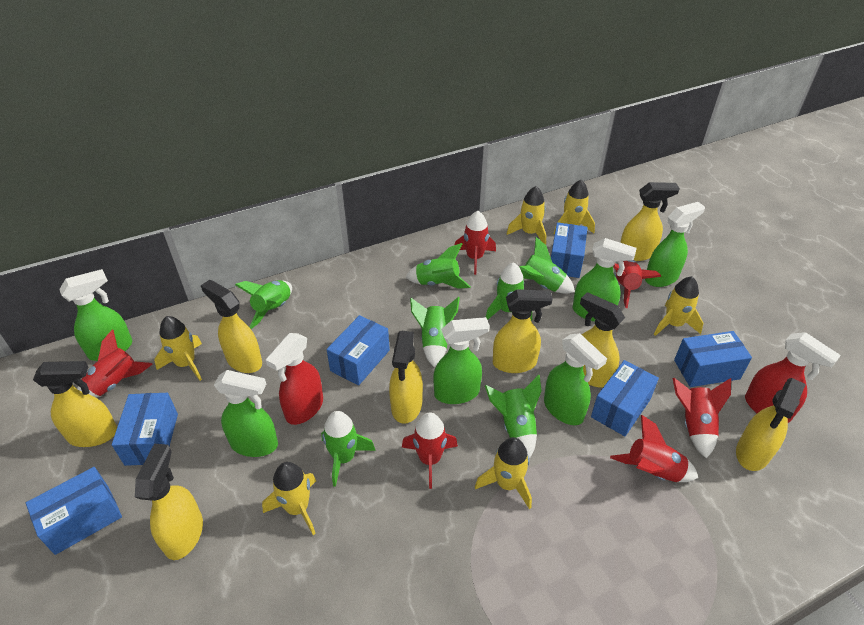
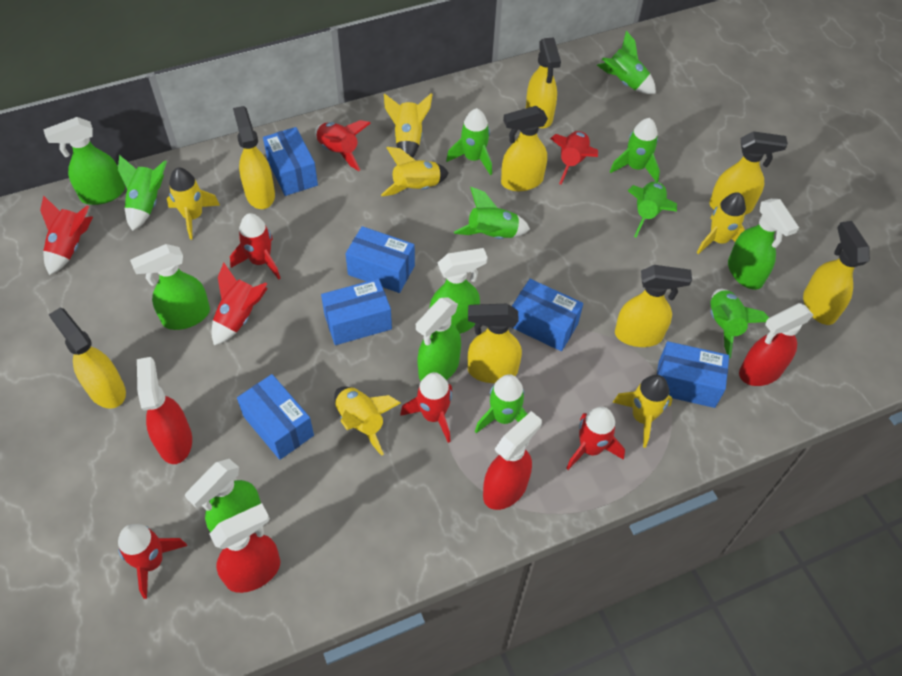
green rocket: 7 -> 8
red rocket: 6 -> 8
red spray bottle: 2 -> 4

